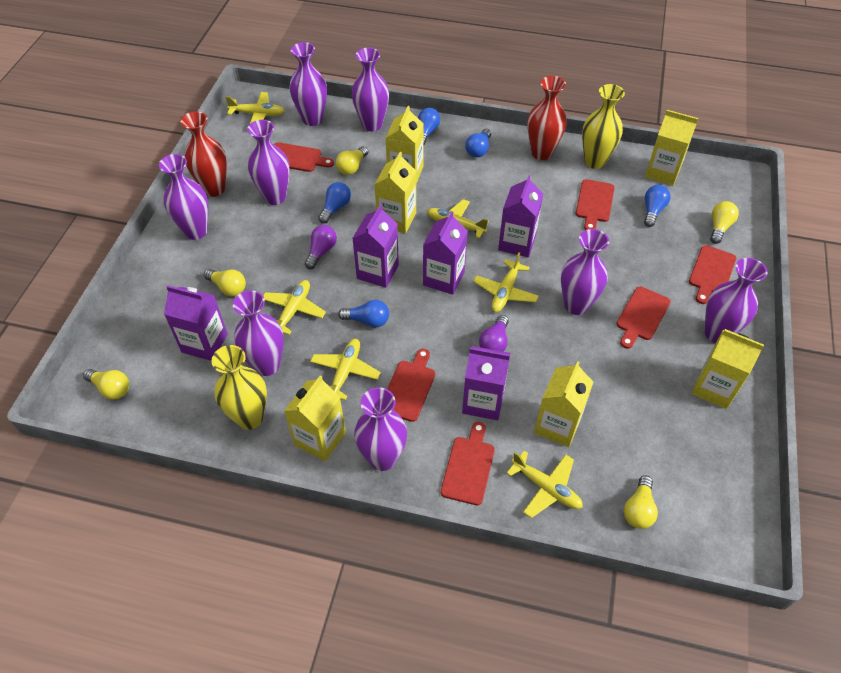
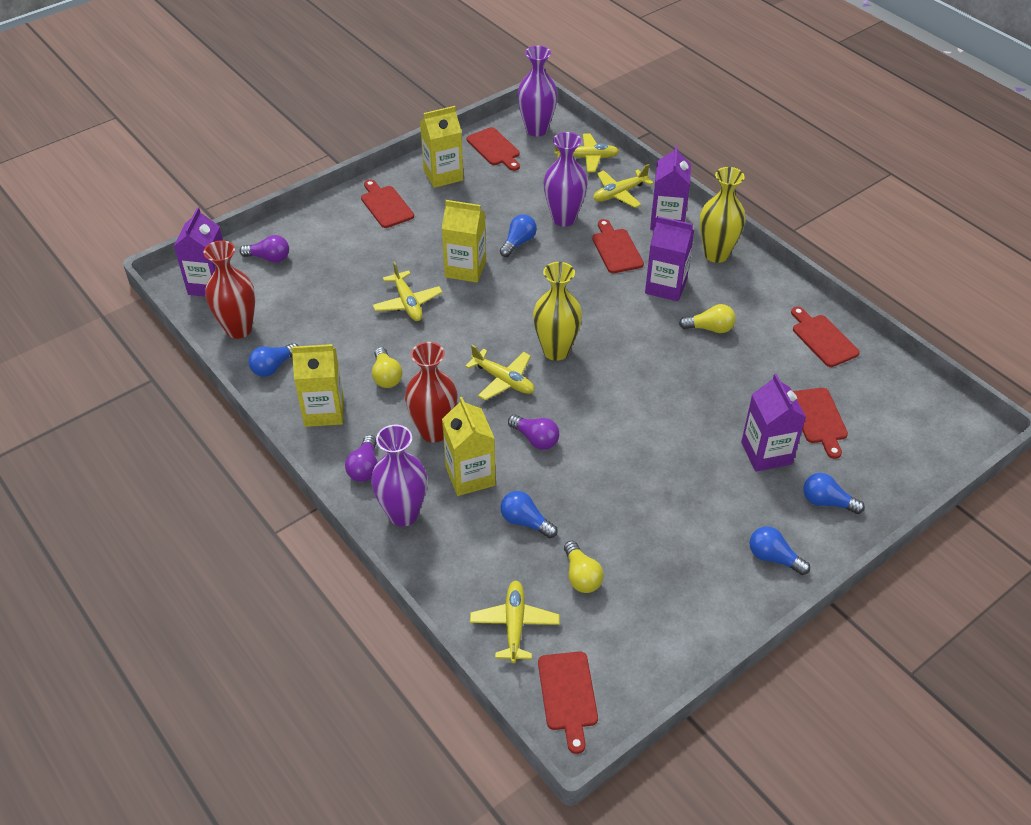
purple carton: 5 -> 4
purple light bulb: 2 -> 3
purple vase: 8 -> 3
yellow carton: 6 -> 4
yellow light bulb: 5 -> 3
yellow plane: 6 -> 5

